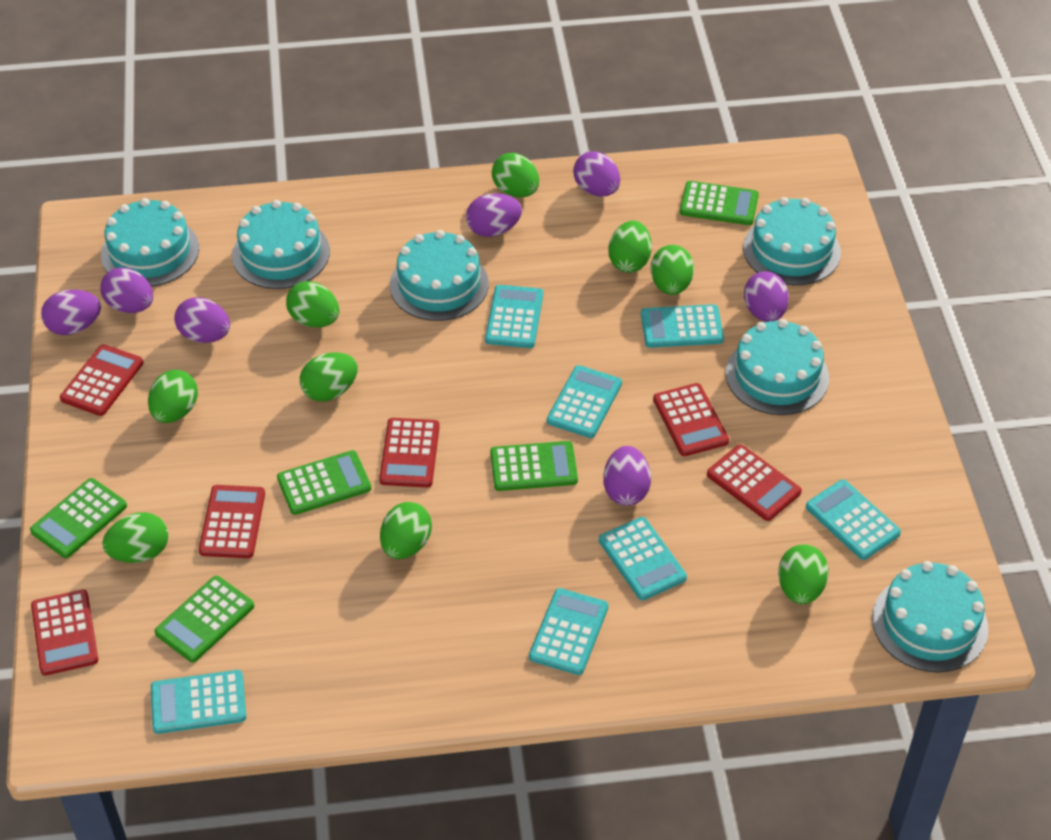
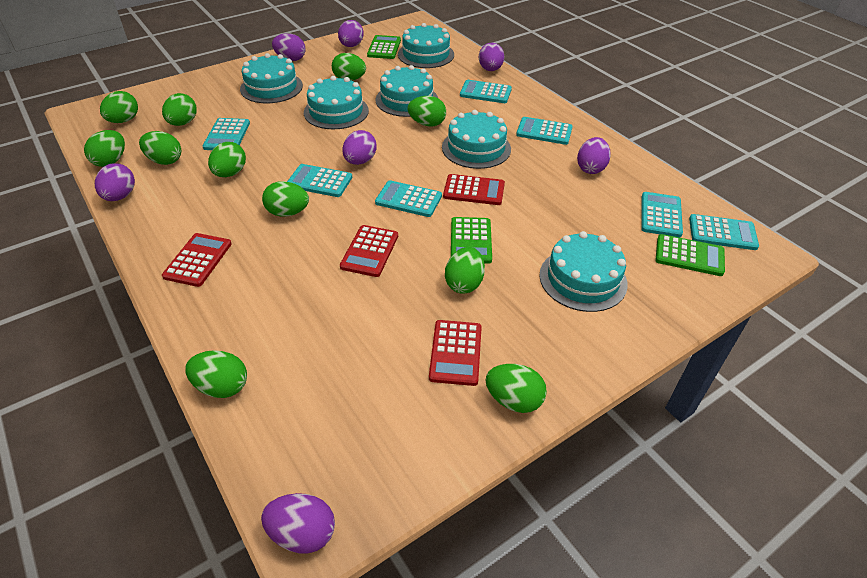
green calculator: 5 -> 3
green egg: 9 -> 11
red calculator: 6 -> 4

